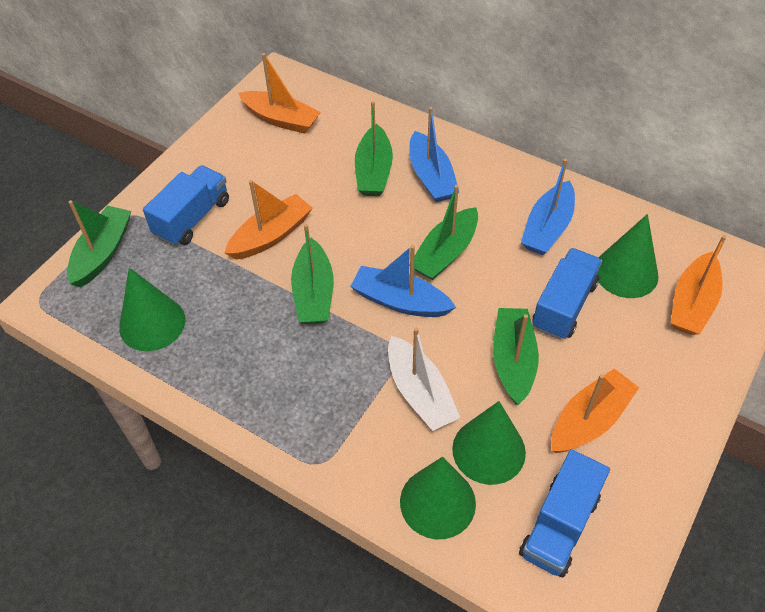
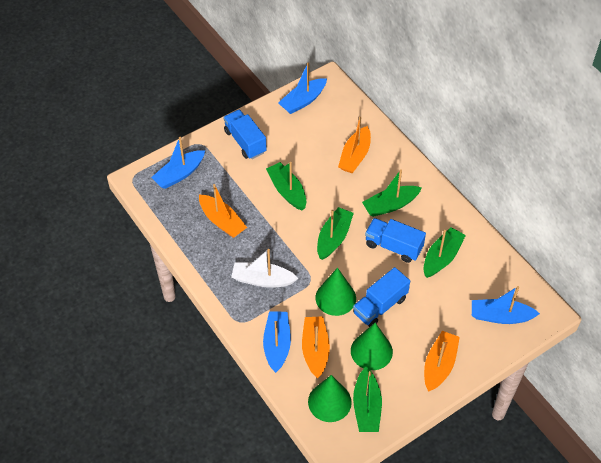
blue boat: 3 -> 4
green cone: 4 -> 3

